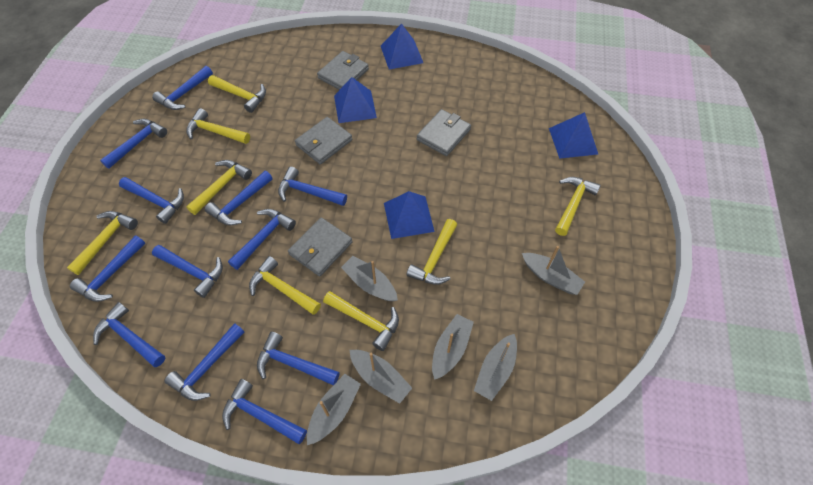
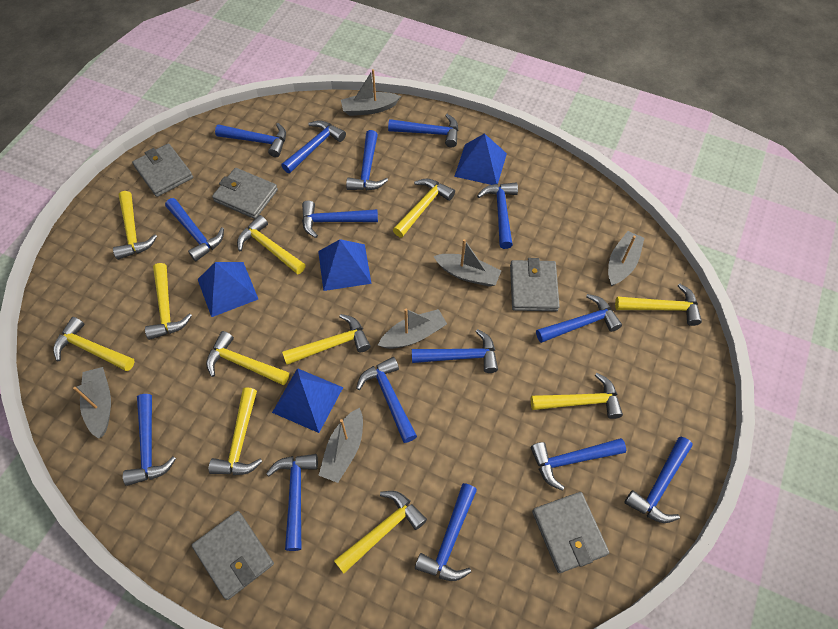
blue hammer: 12 -> 15
grey wallet: 4 -> 5
yellow hammer: 8 -> 11

